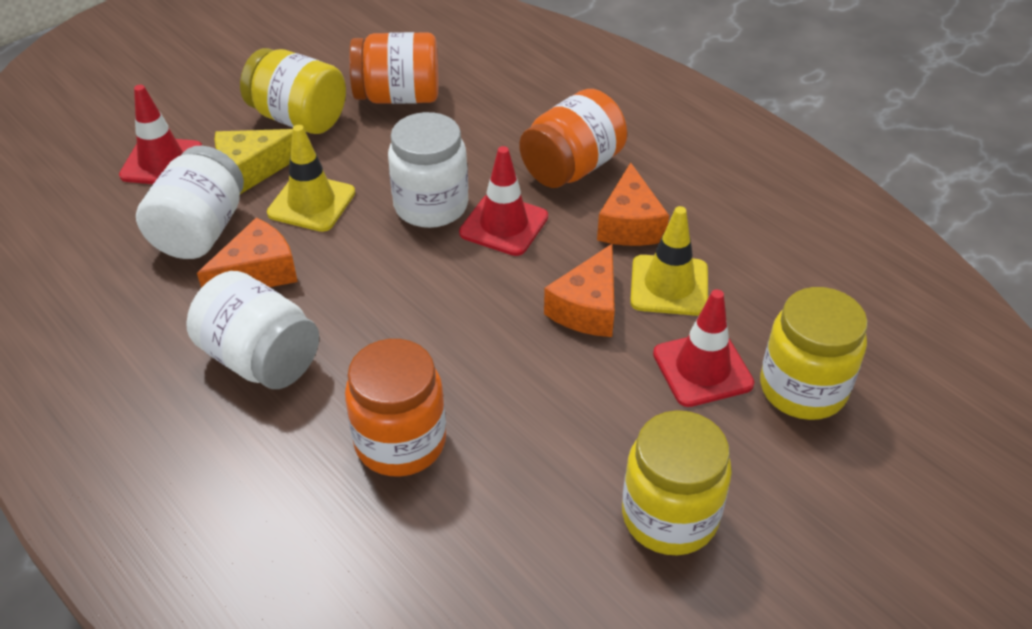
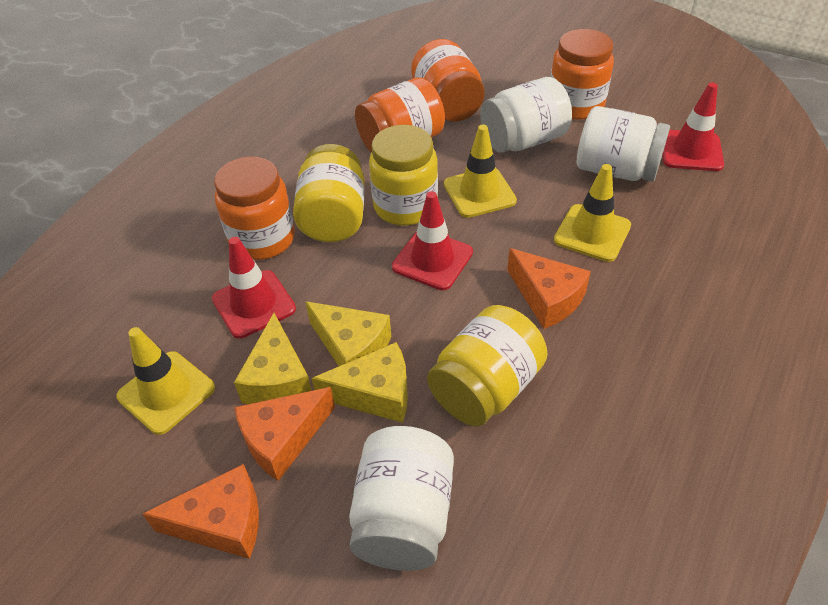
orange jar: 3 -> 4
yellow cheese: 1 -> 3
yellow traffic cone: 2 -> 3

